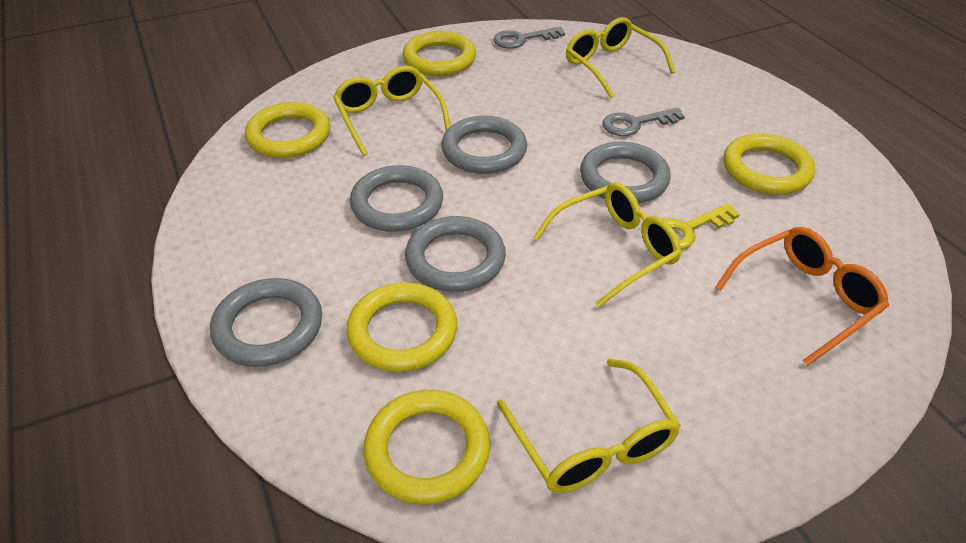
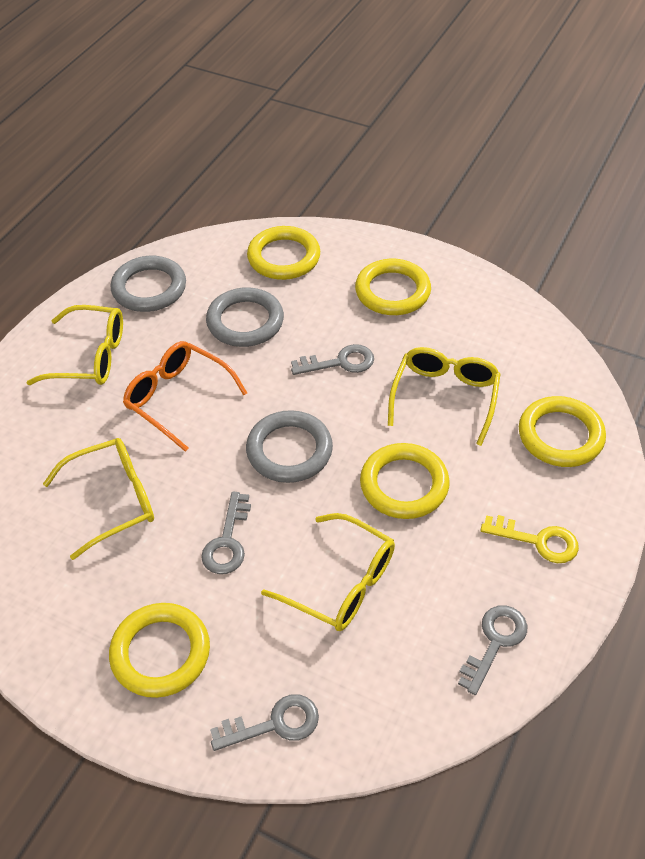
grey key: 2 -> 4
grey ring: 5 -> 3

